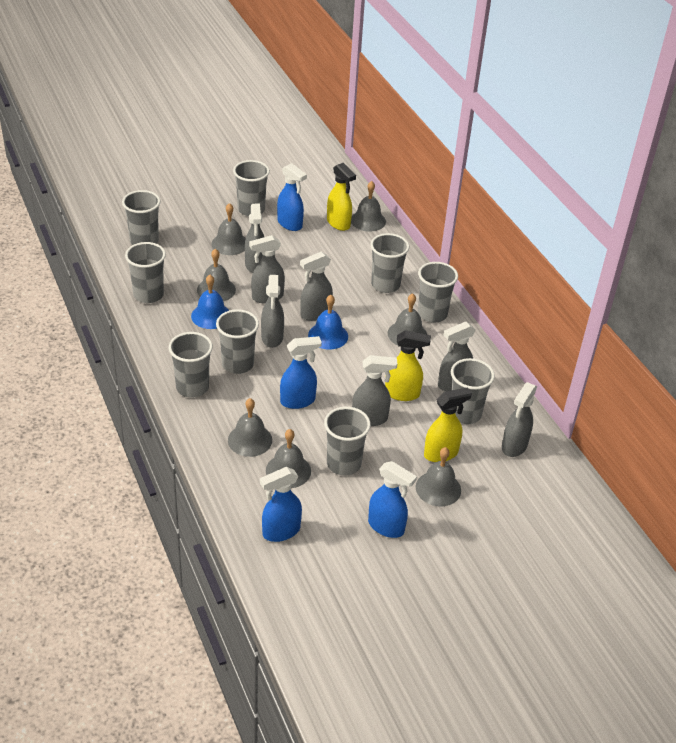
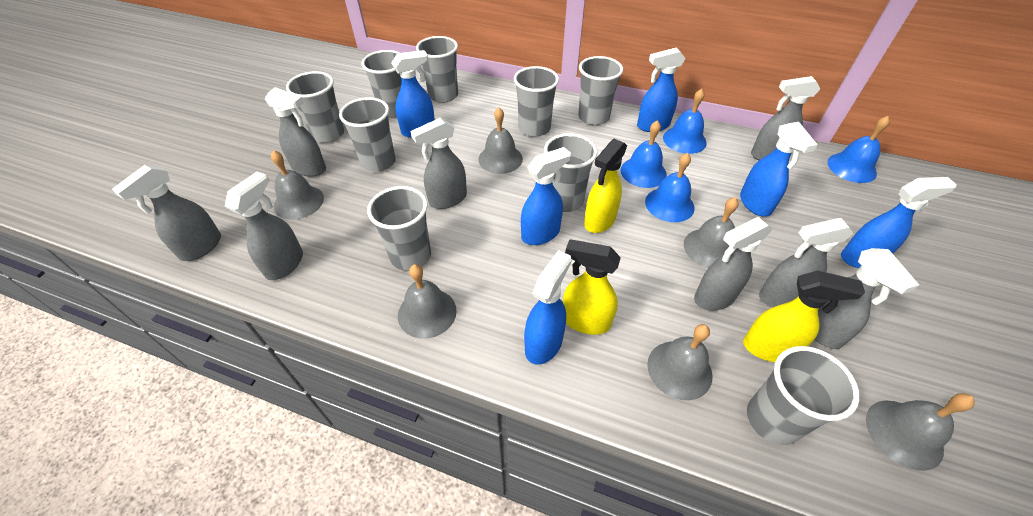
blue bell: 2 -> 4
blue spray bottle: 4 -> 6
grey bell: 7 -> 6
grey spray bottle: 7 -> 8

